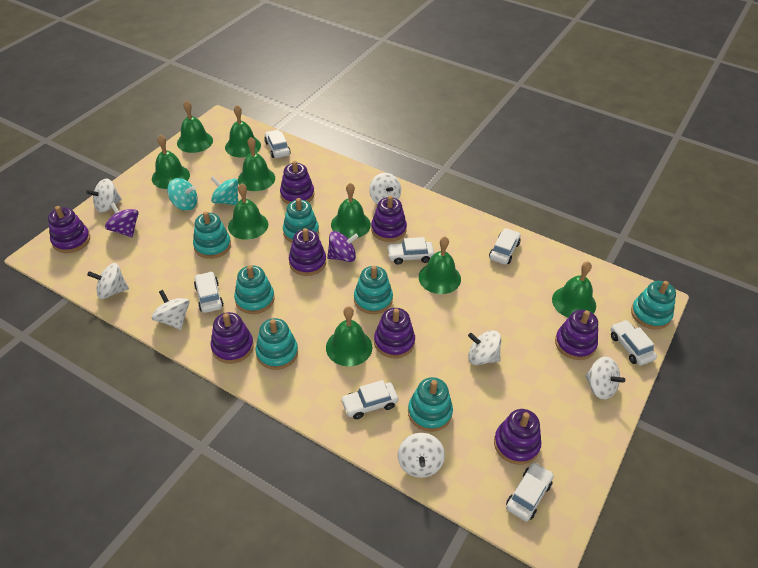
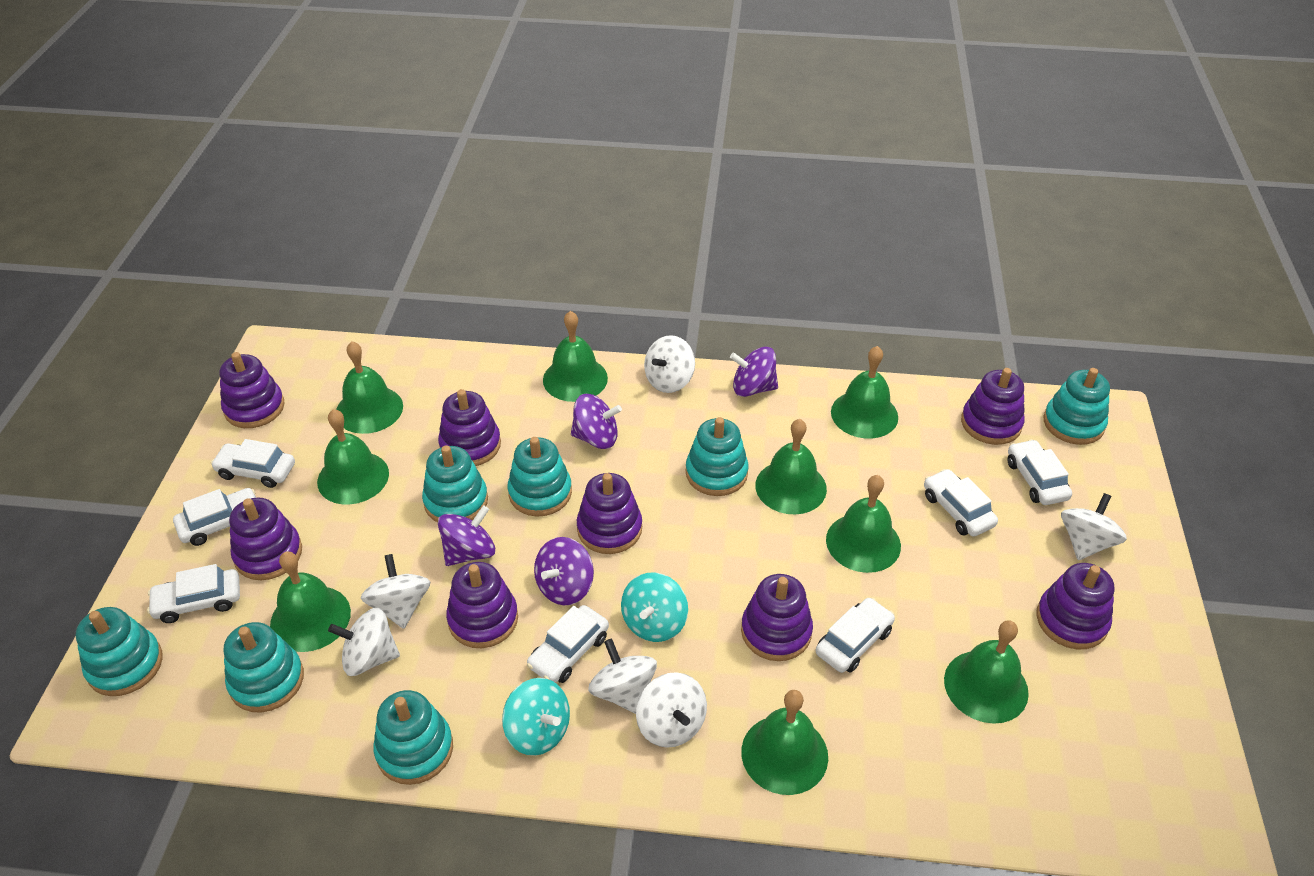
purple spinning top: 2 -> 4
white spinning top: 7 -> 6

